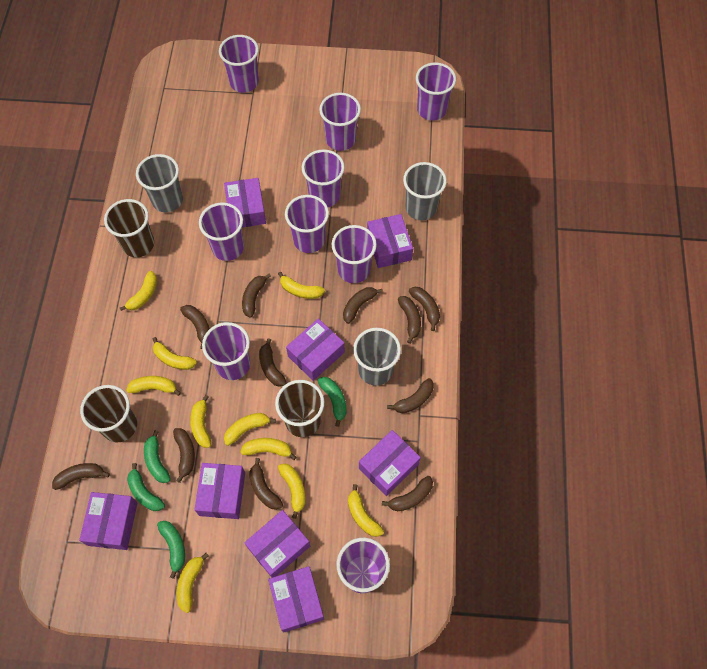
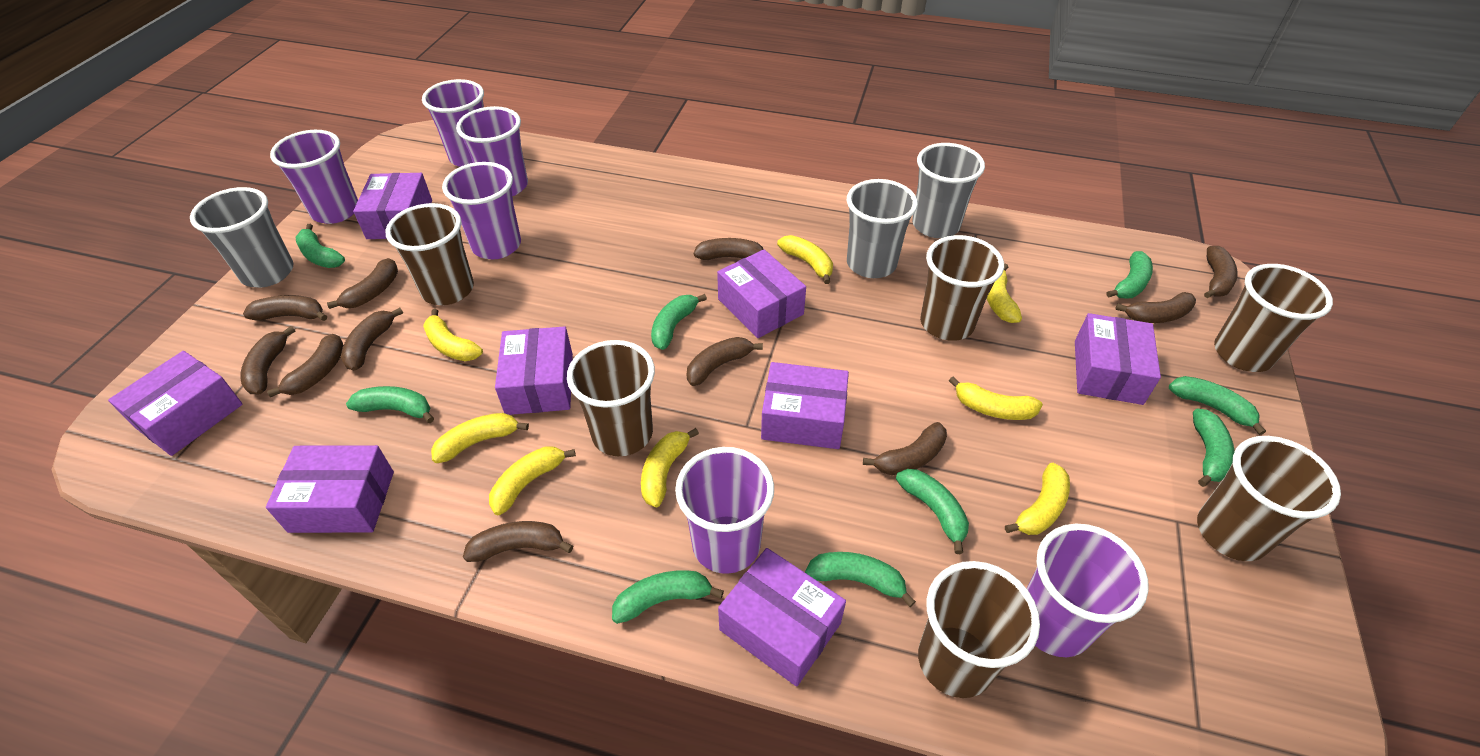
brown cup: 3 -> 6
green banana: 4 -> 9
purple cup: 9 -> 6
yellow banana: 10 -> 8

